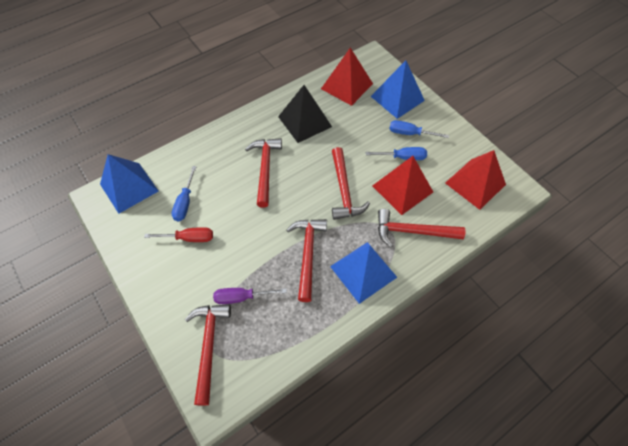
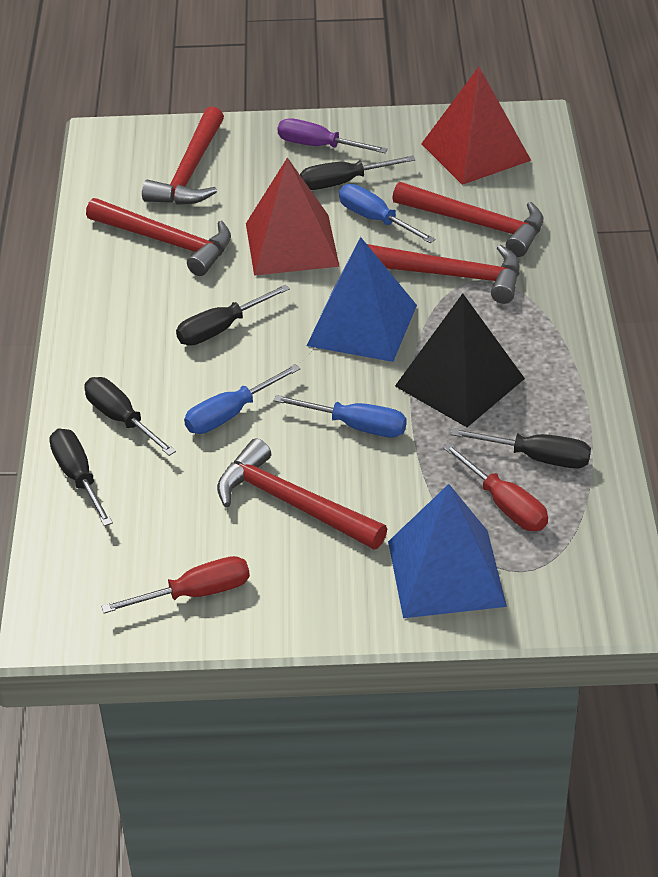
black screwdriver: 0 -> 5
blue pyramid: 3 -> 2
red pyramid: 3 -> 2
red screwdriver: 1 -> 2

